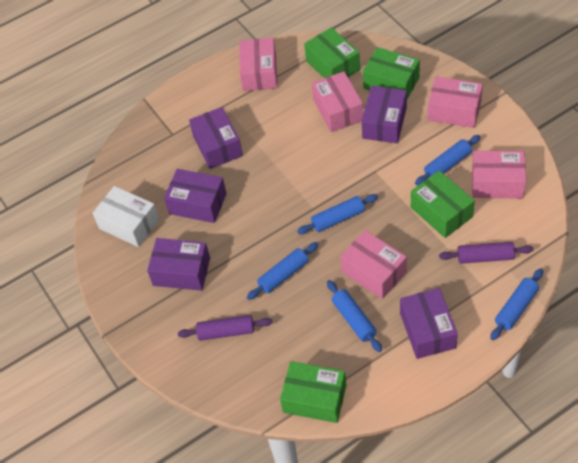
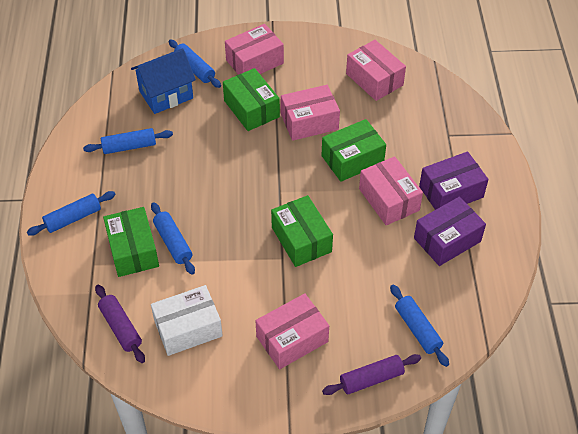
blue house: 0 -> 1
purple box: 5 -> 2

